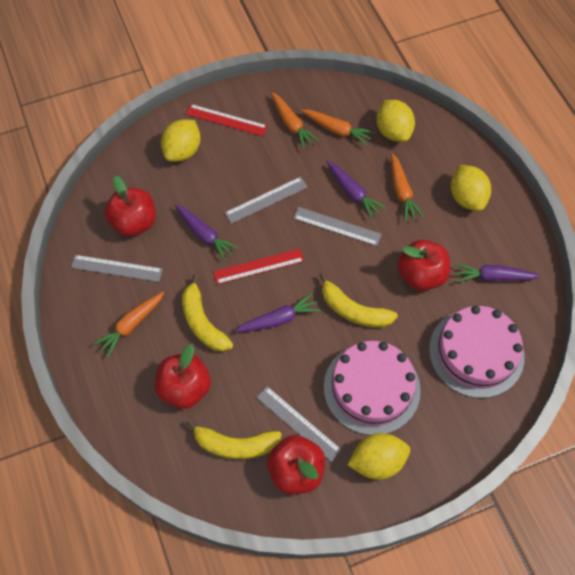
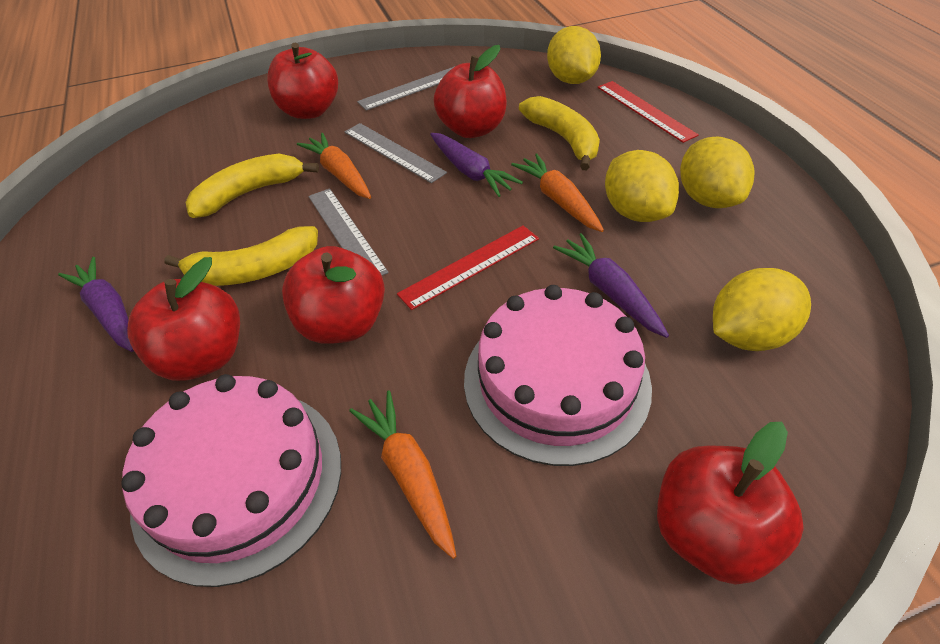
grey ruler: 4 -> 3
orange carrot: 4 -> 3
purple carrot: 4 -> 3
red apple: 4 -> 5

